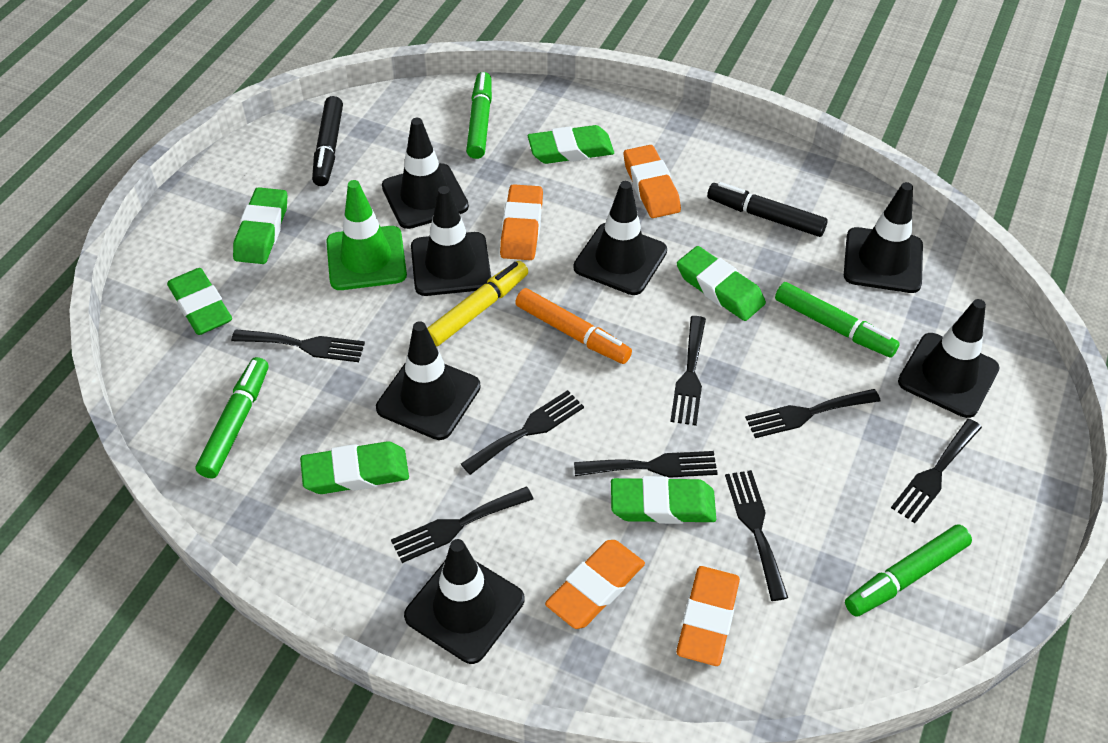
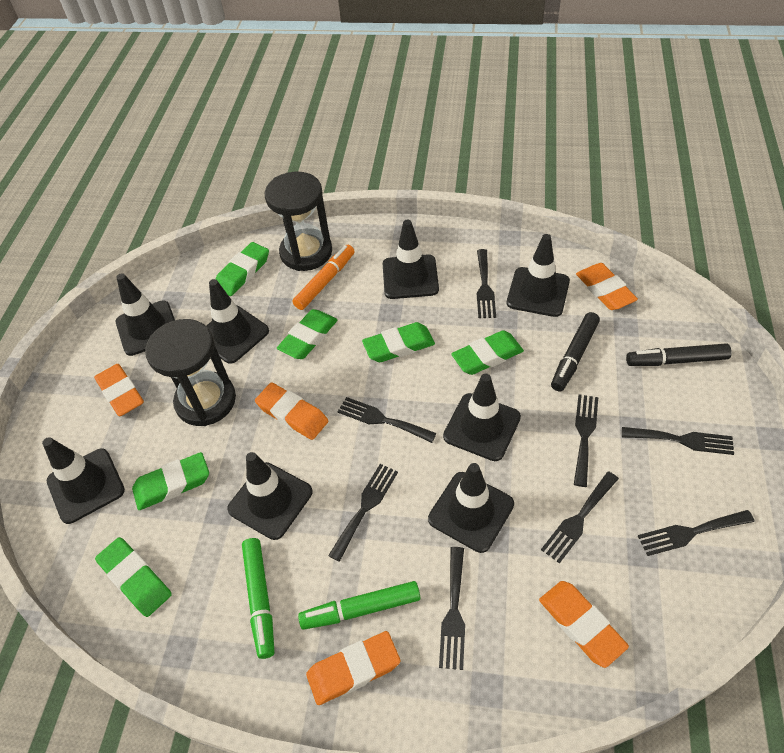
black hourglass: 0 -> 2
black traffic cone: 7 -> 8
green marker: 4 -> 2
green traffic cone: 1 -> 0
orange eraser: 4 -> 5
yellow marker: 1 -> 0

